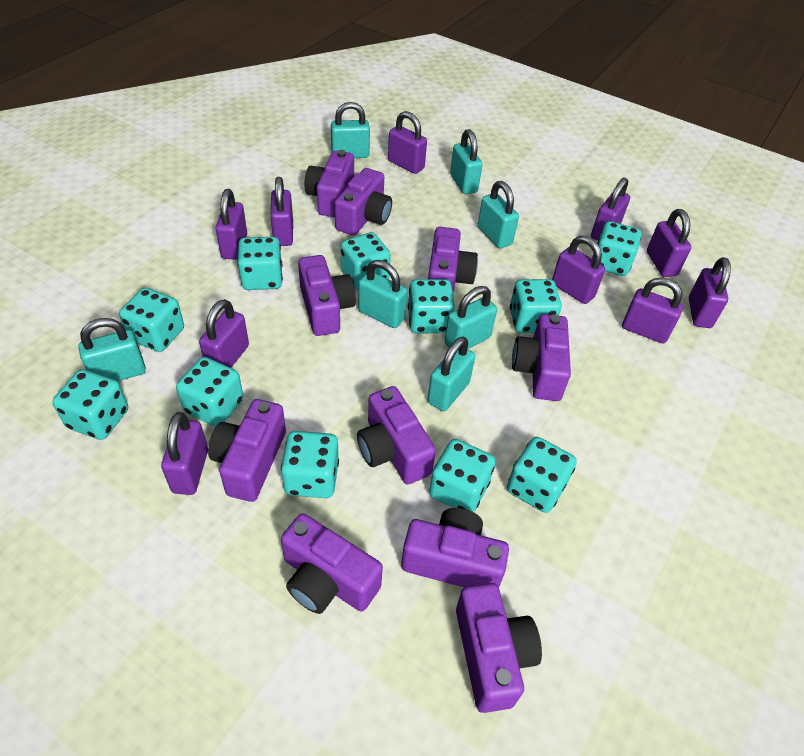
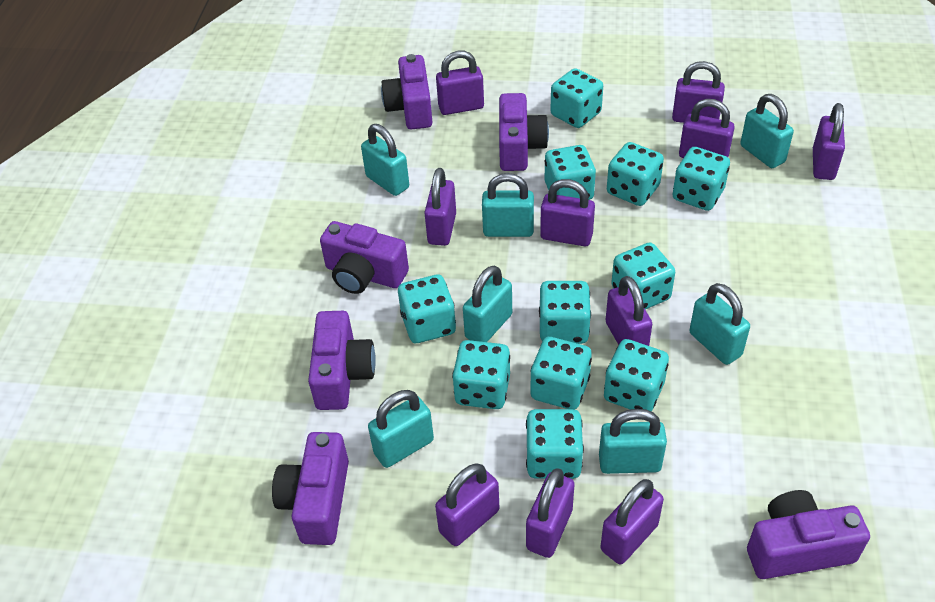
purple camera: 10 -> 6

